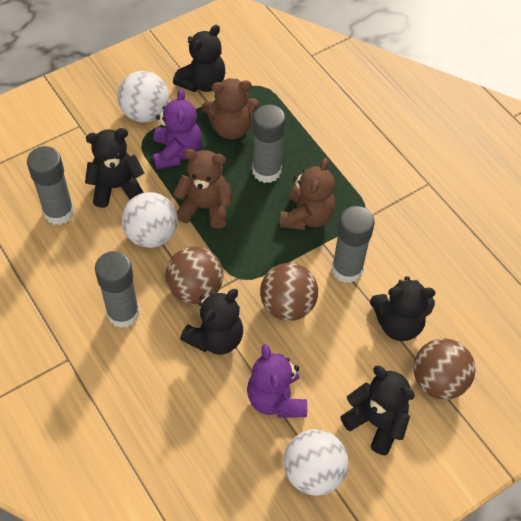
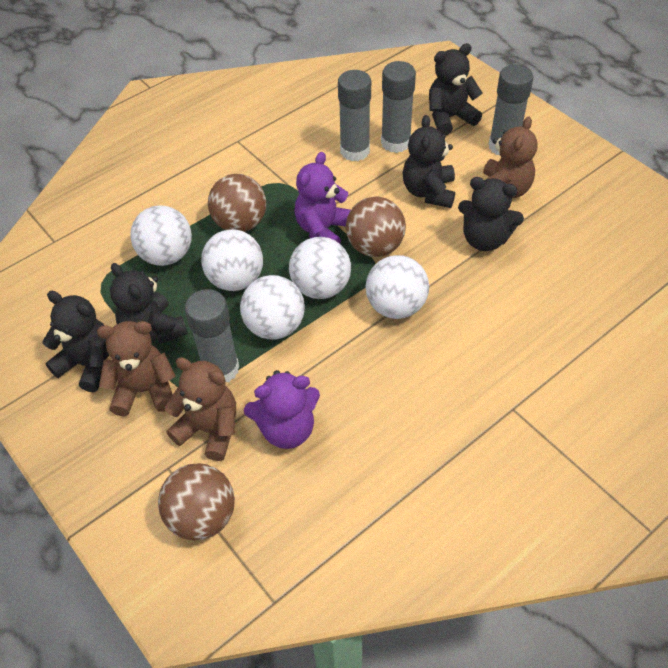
white ball: 3 -> 5

